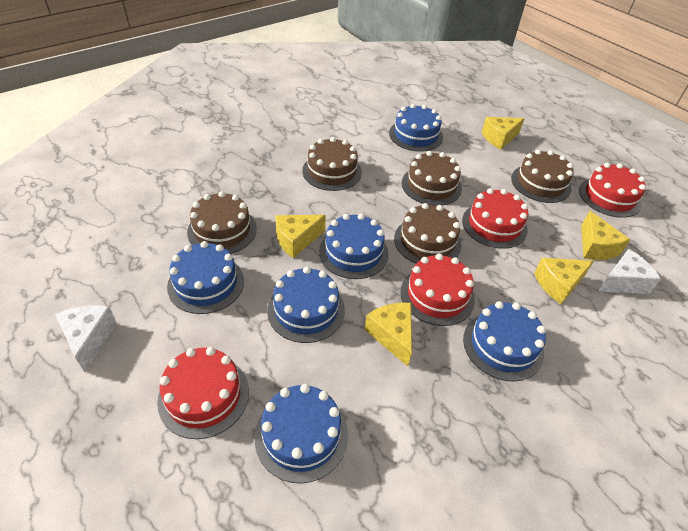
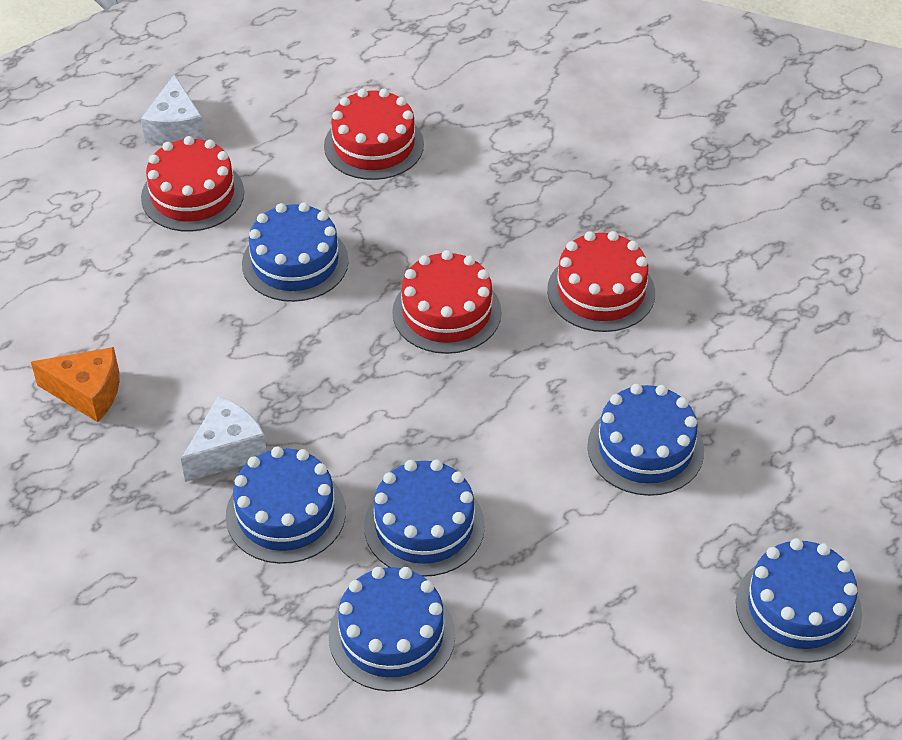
brown cake: 5 -> 0
orange cheese: 0 -> 1
yellow cheese: 5 -> 0

